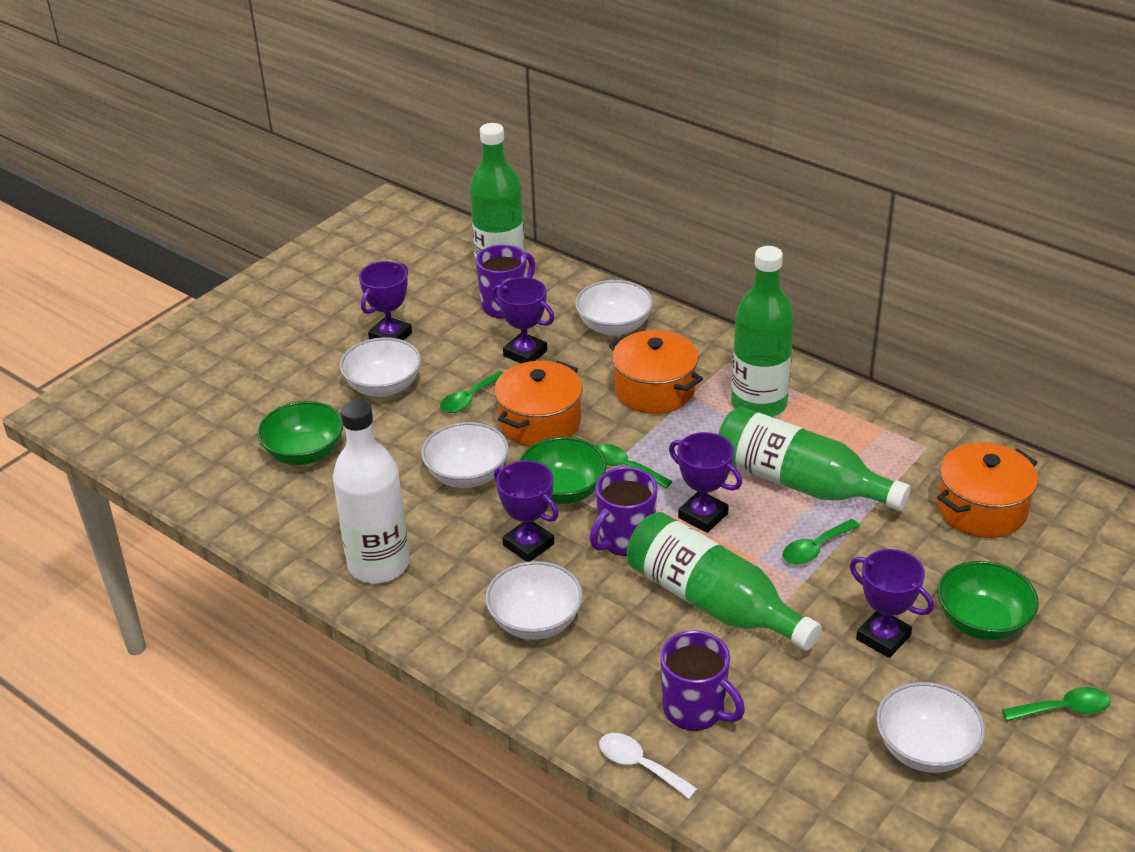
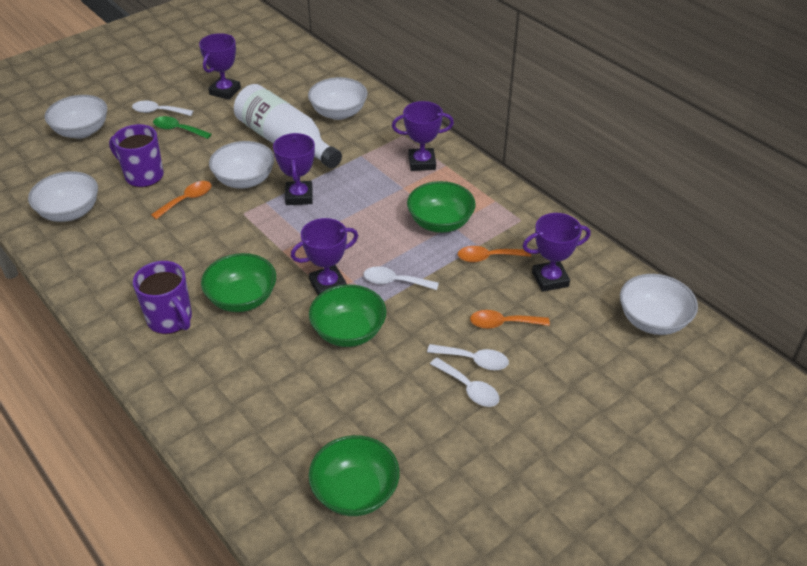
green bottle: 4 -> 0
green bowl: 3 -> 4
green spoon: 4 -> 1
orange pot: 3 -> 0
orange spoon: 0 -> 3
purple mug: 3 -> 2
white spoon: 1 -> 4

